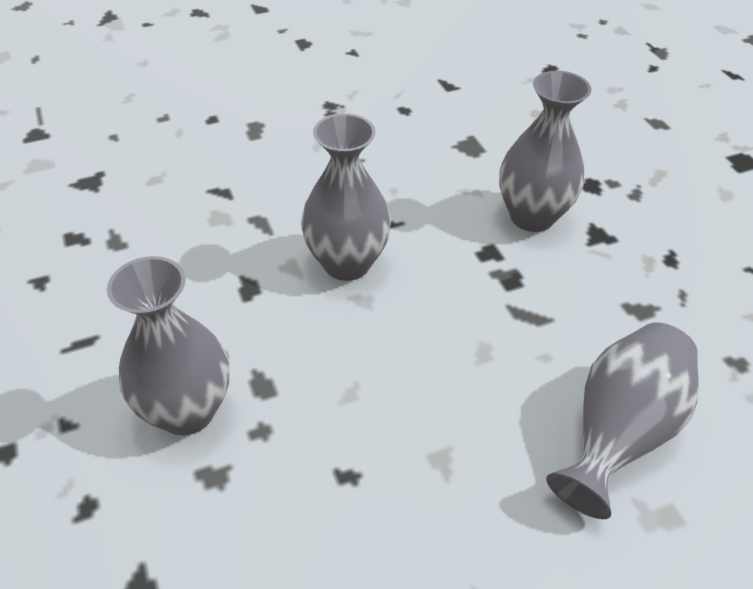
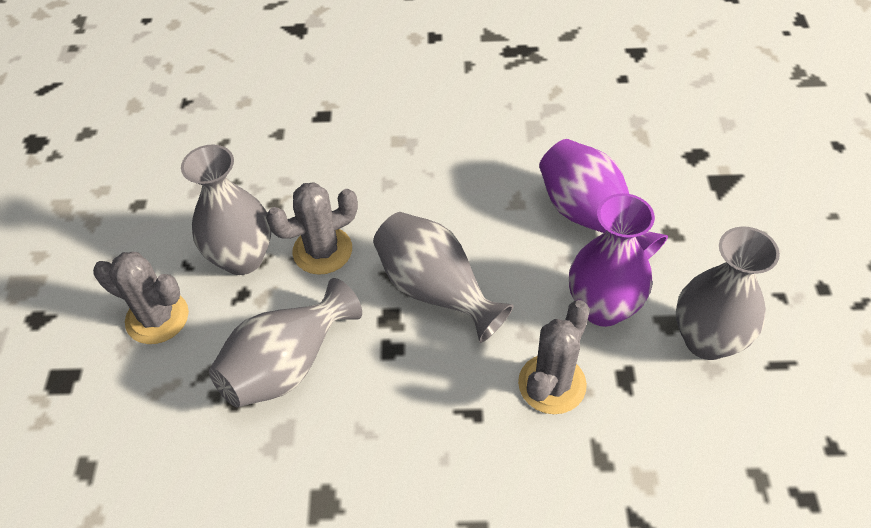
grey cactus: 0 -> 3
purple vase: 0 -> 2

